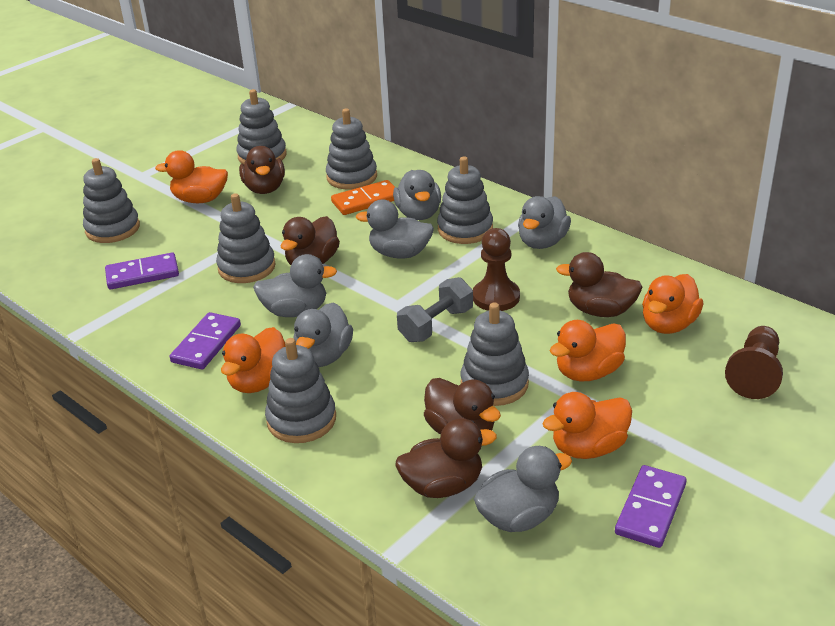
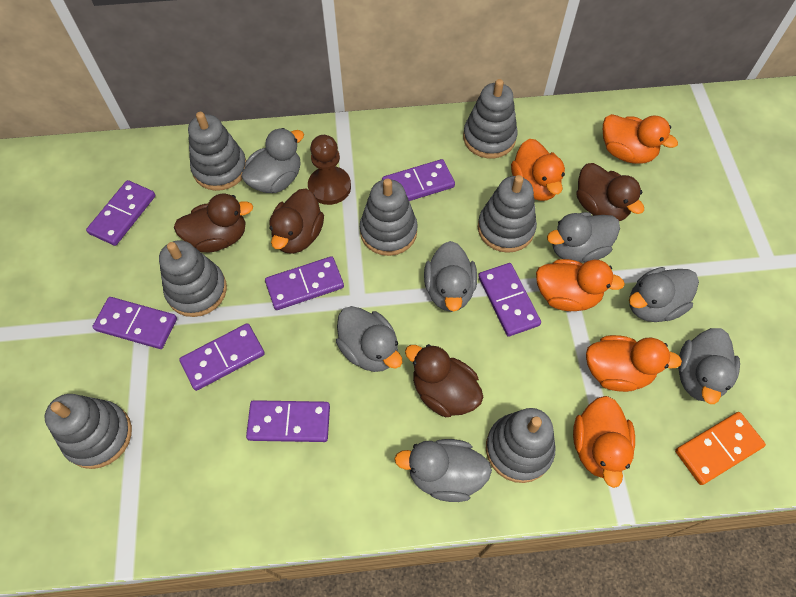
brown duck: 5 -> 4
brown pawn: 2 -> 1
grey duck: 6 -> 7
grey dumbbell: 1 -> 0
purple domino: 3 -> 7

